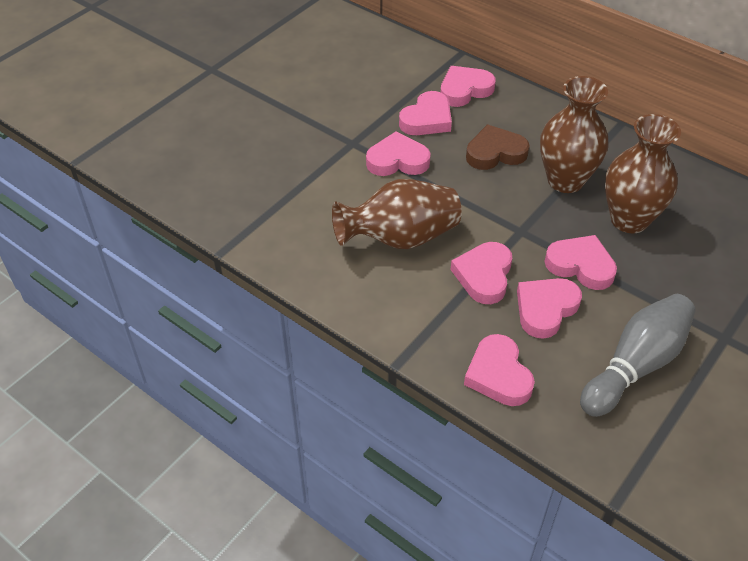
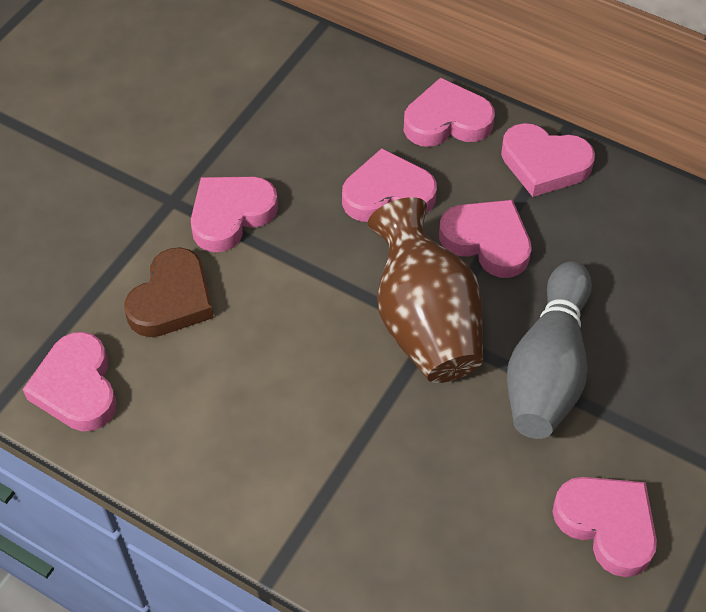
brown vase: 3 -> 1

